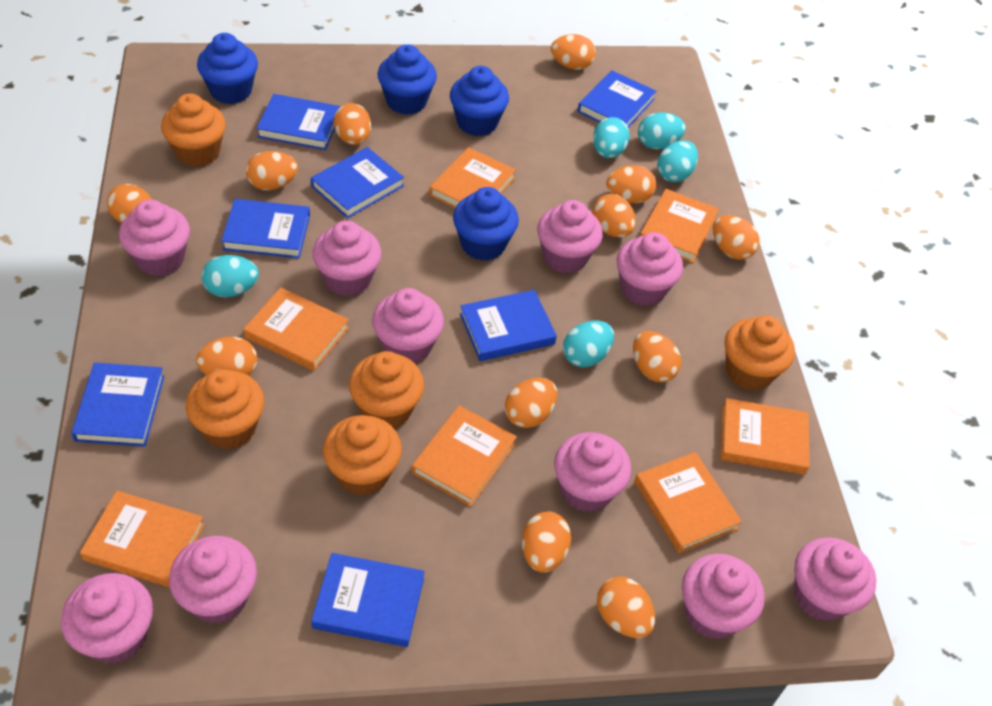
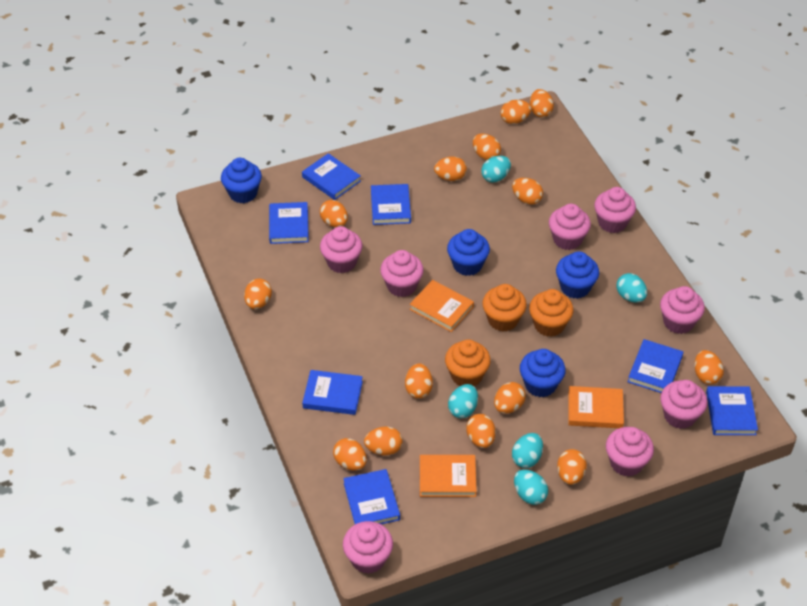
orange book: 7 -> 3
orange cupcake: 5 -> 3
orange egg: 12 -> 14
pink cupcake: 10 -> 8

